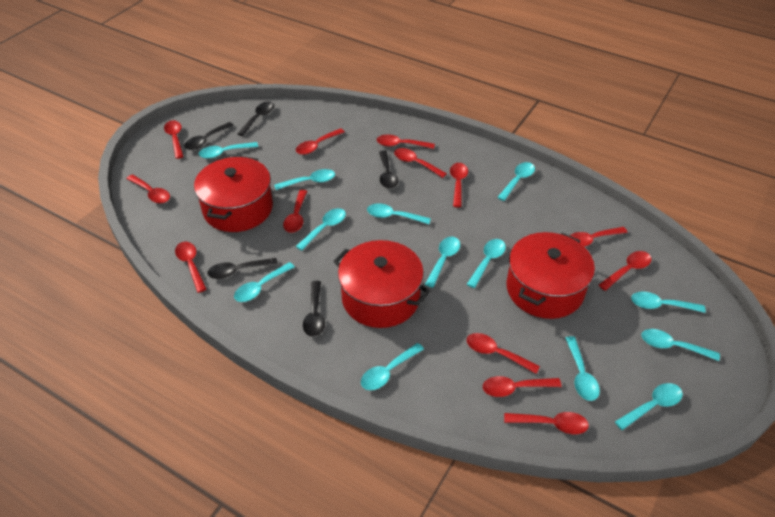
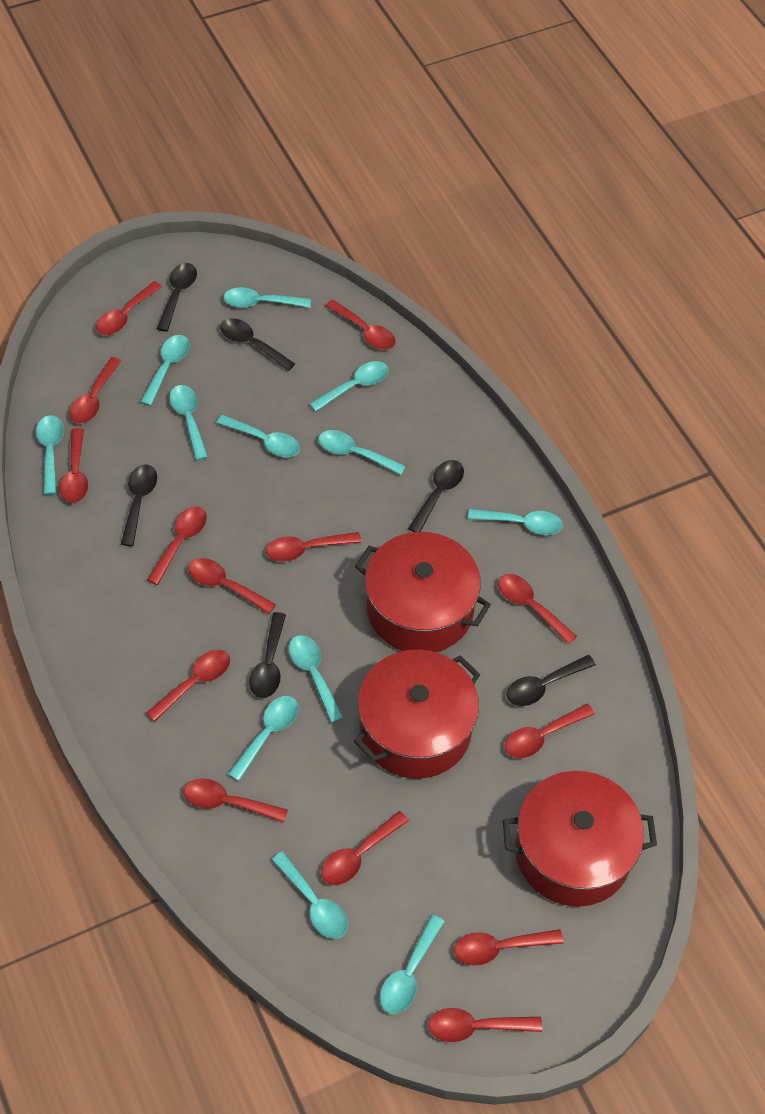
black spoon: 5 -> 6
red spoon: 13 -> 14
turquoise spoon: 13 -> 12

